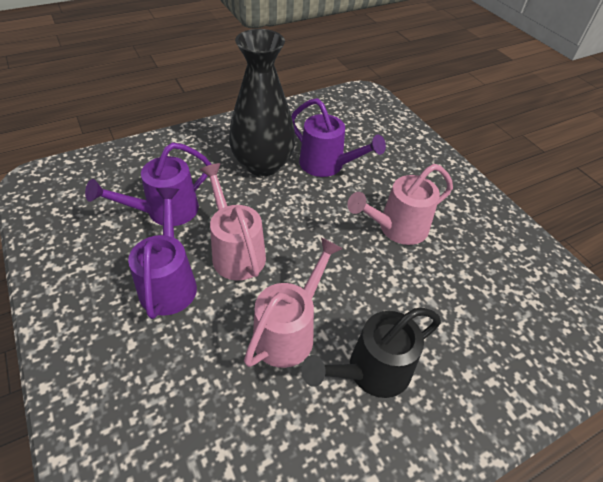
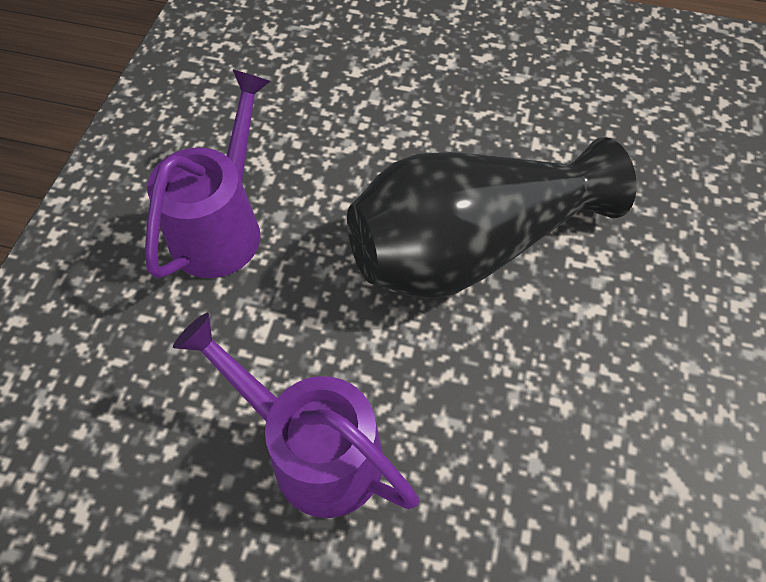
black watering can: 1 -> 0
pink watering can: 3 -> 0
purple watering can: 3 -> 2

